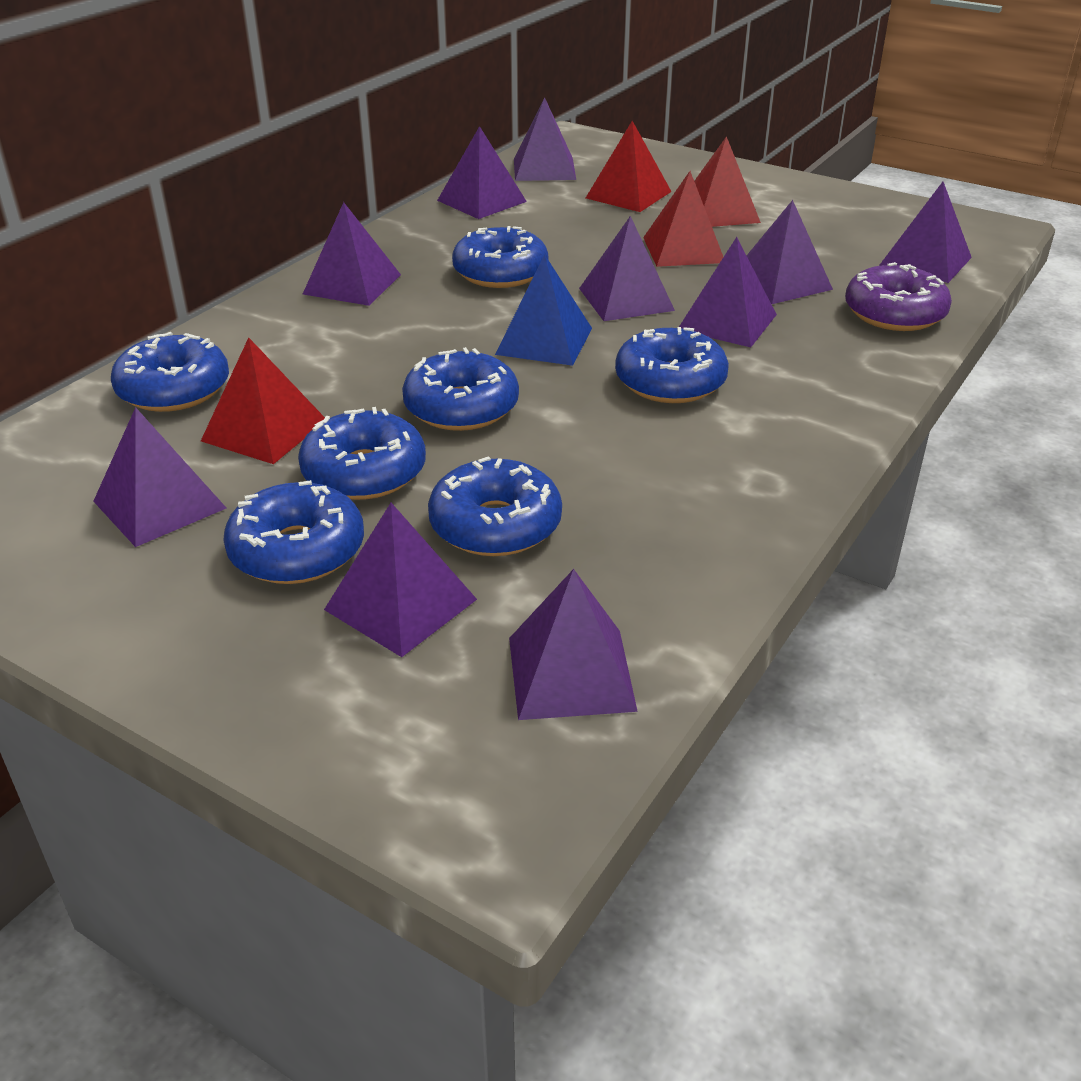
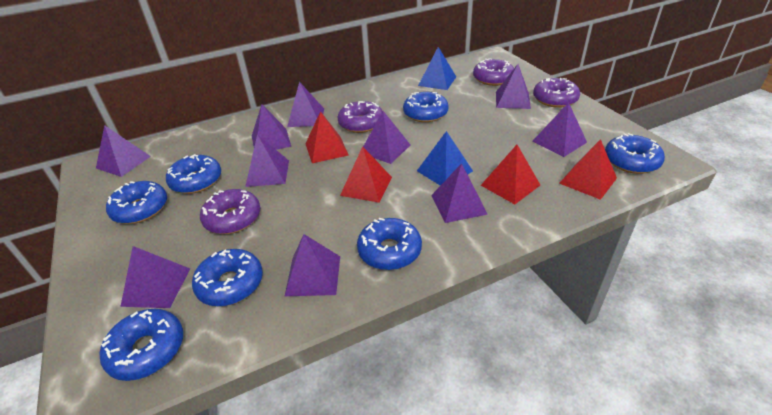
blue pyramid: 1 -> 2
purple donut: 1 -> 4

